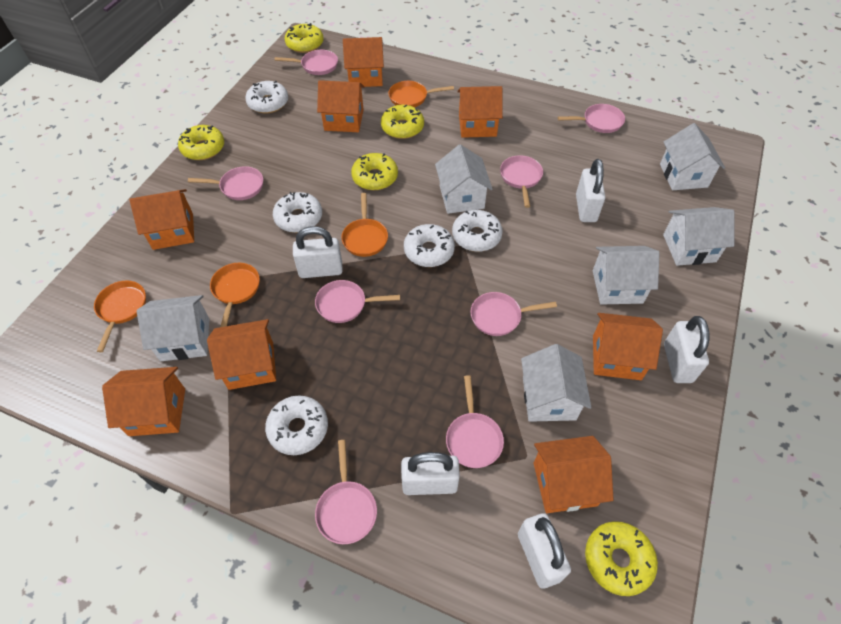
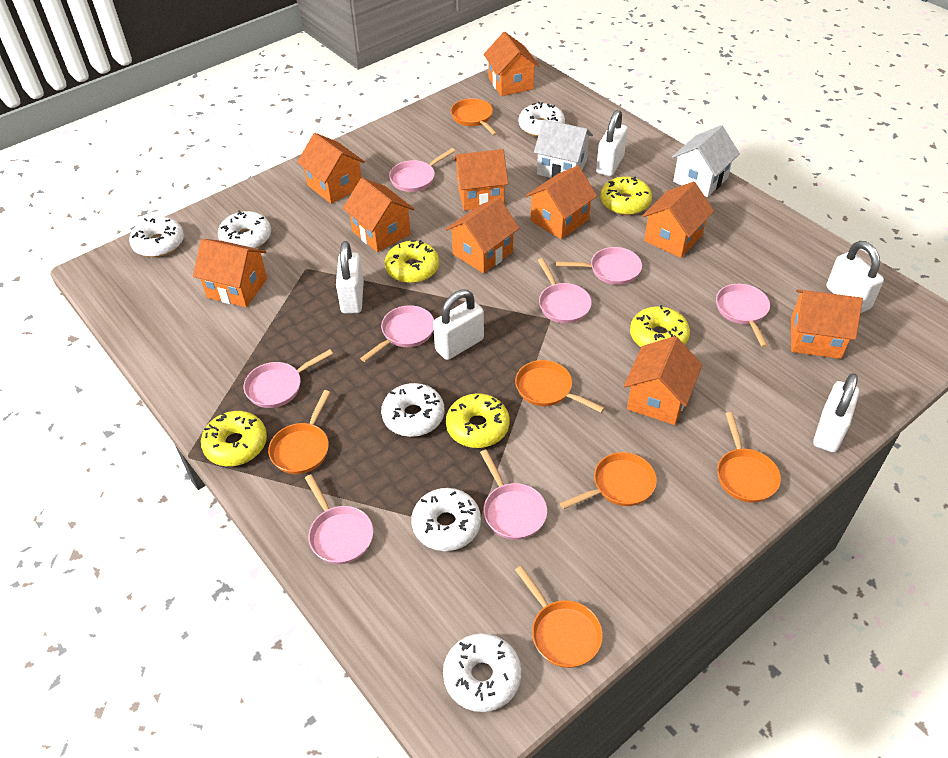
orange house: 8 -> 10
orange pan: 4 -> 6
white donut: 5 -> 6
white house: 6 -> 2

